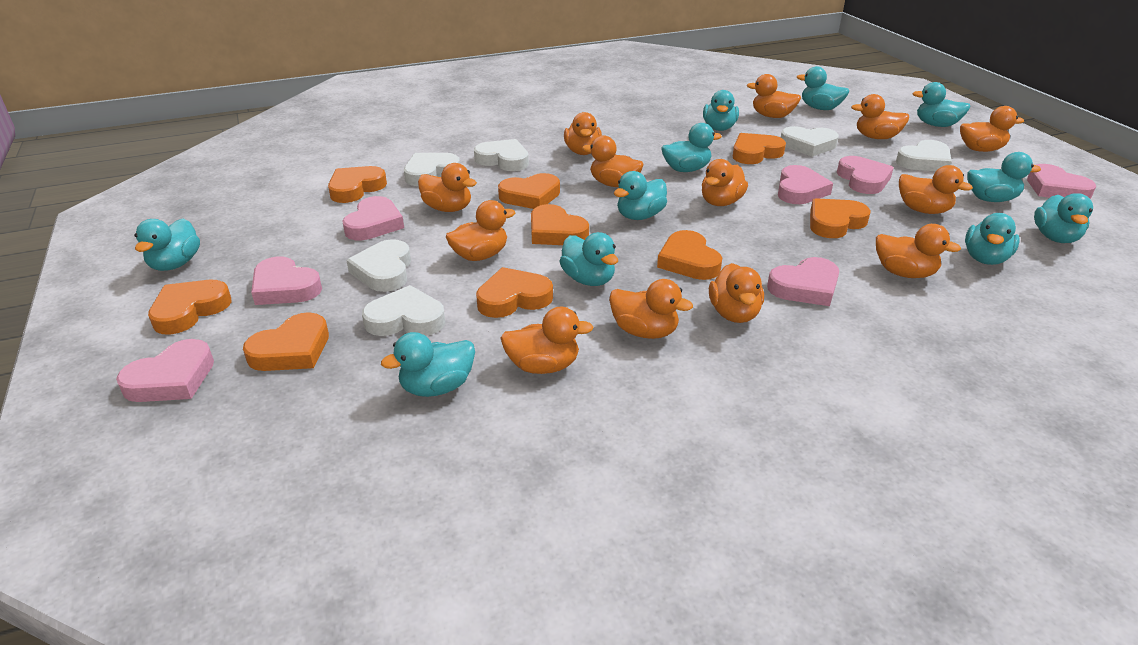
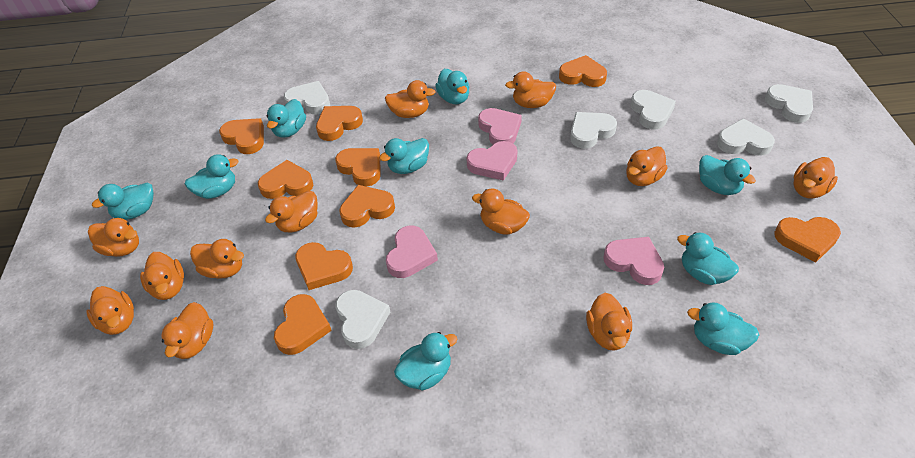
orange duck: 13 -> 12
pink heart: 7 -> 4
turquoise duck: 11 -> 9

